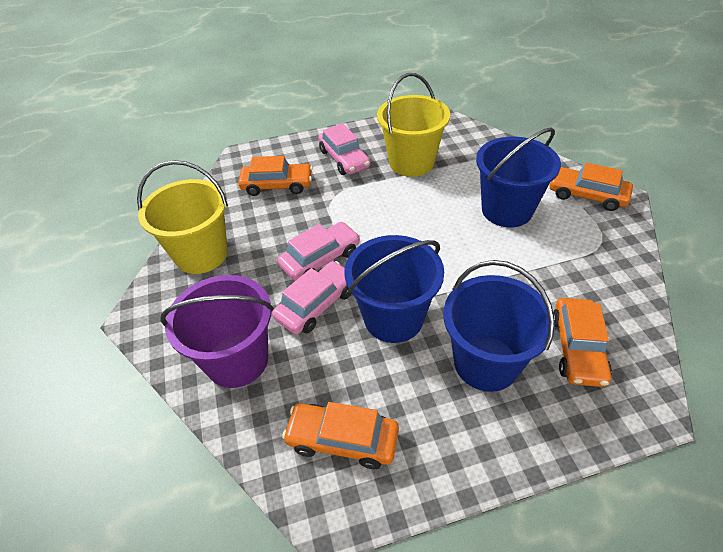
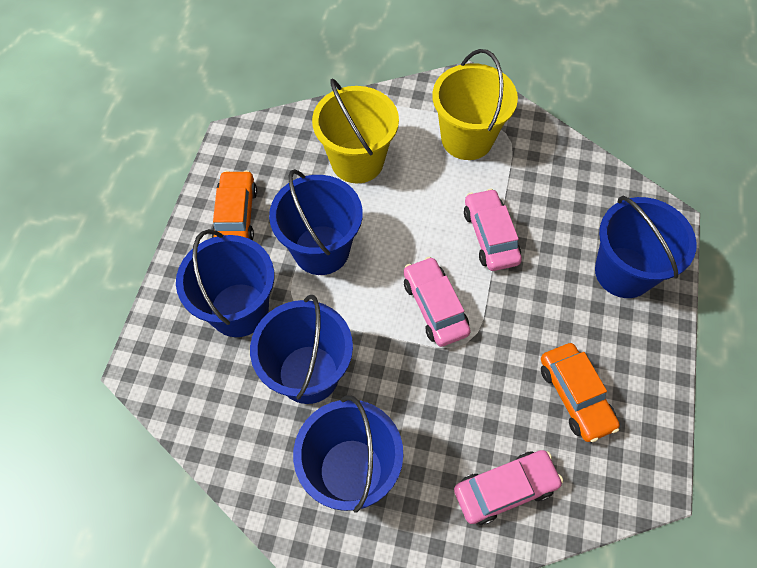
blue bucket: 3 -> 5
orange car: 4 -> 2
purple bucket: 1 -> 0

